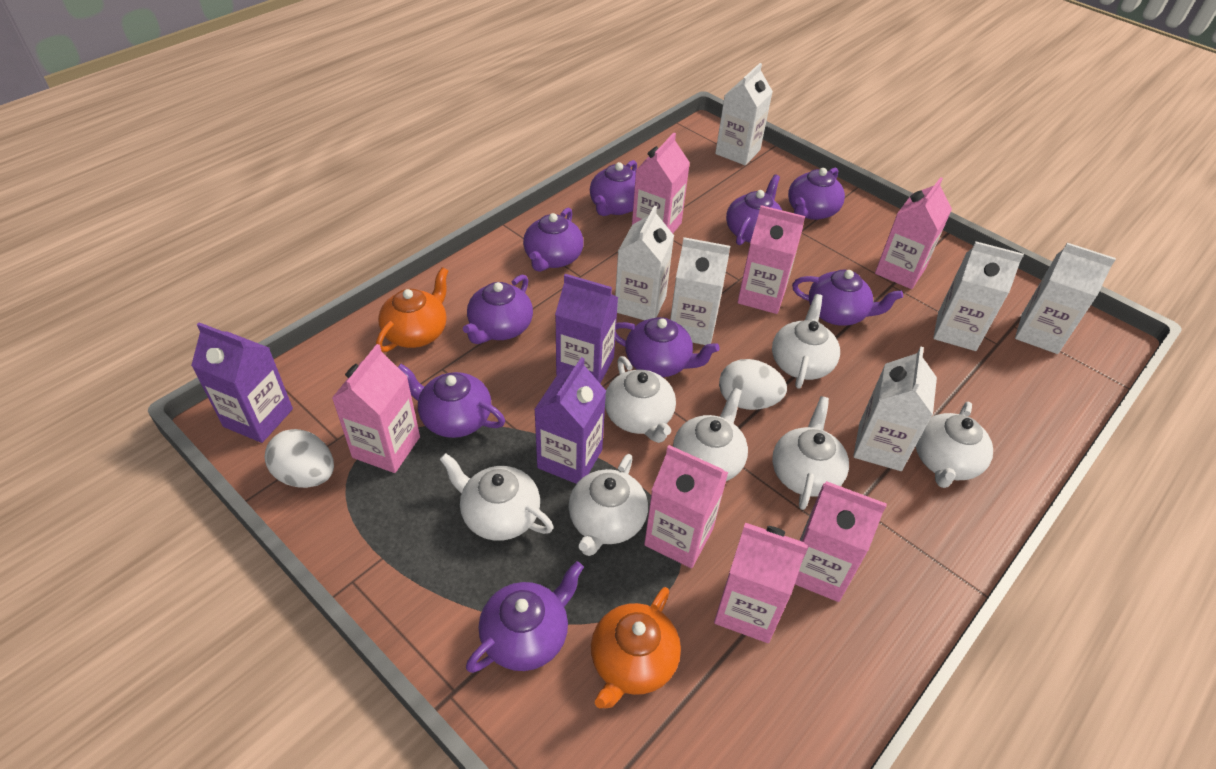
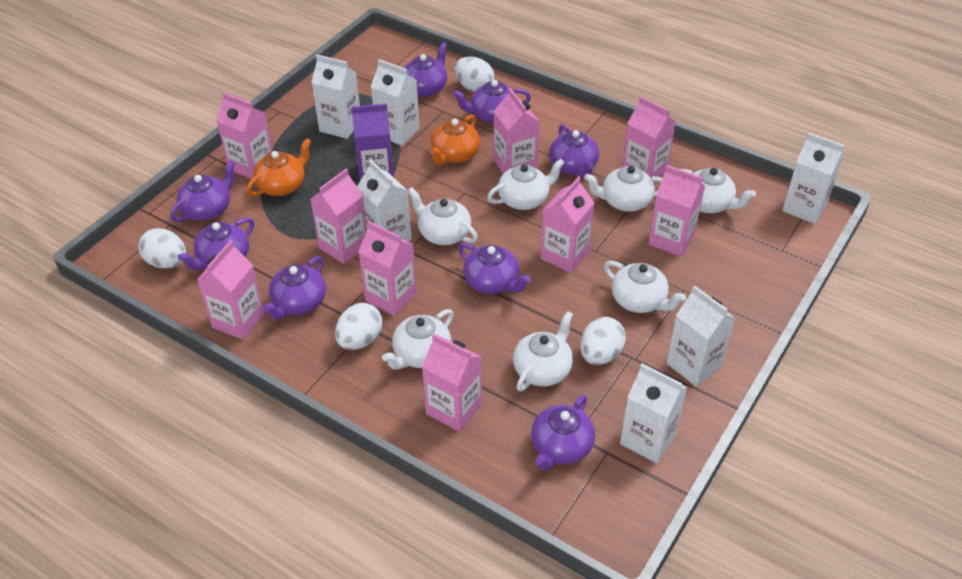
pink carton: 7 -> 9
purple carton: 3 -> 1
purple teapot: 9 -> 8
white egg: 2 -> 4

